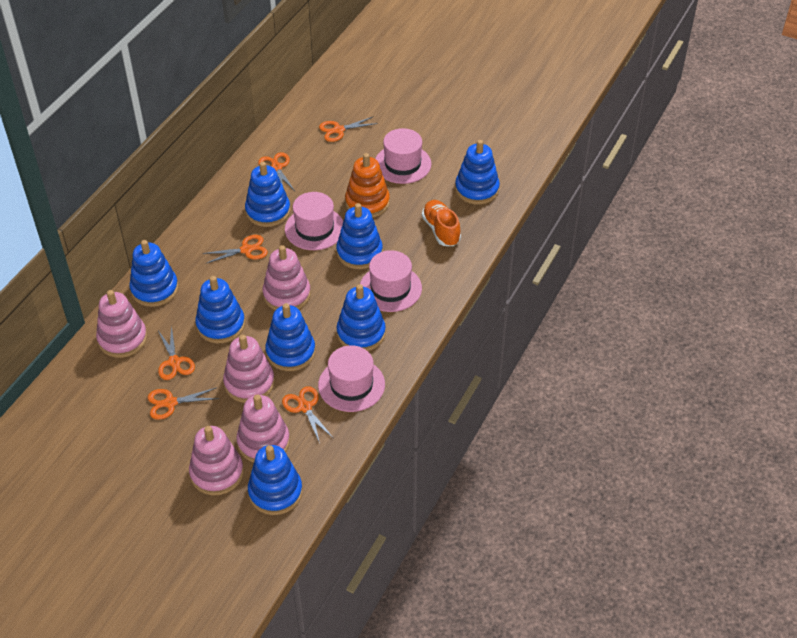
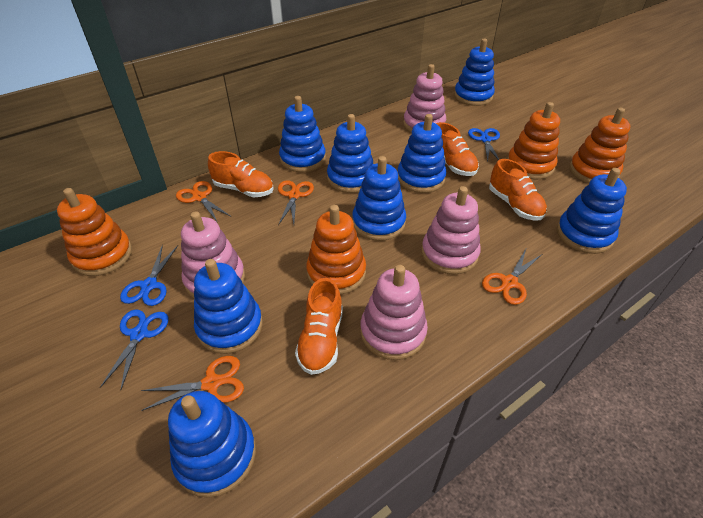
blue scissors: 0 -> 3
orange scissors: 6 -> 4
orange shoe: 1 -> 4
orange stacking toy: 1 -> 4
pink hat: 4 -> 0
pink stacking toy: 5 -> 4

